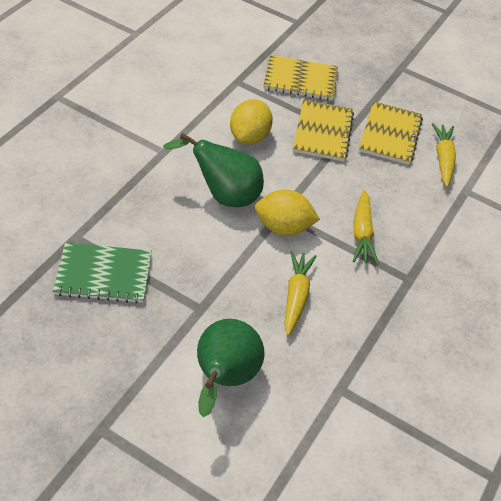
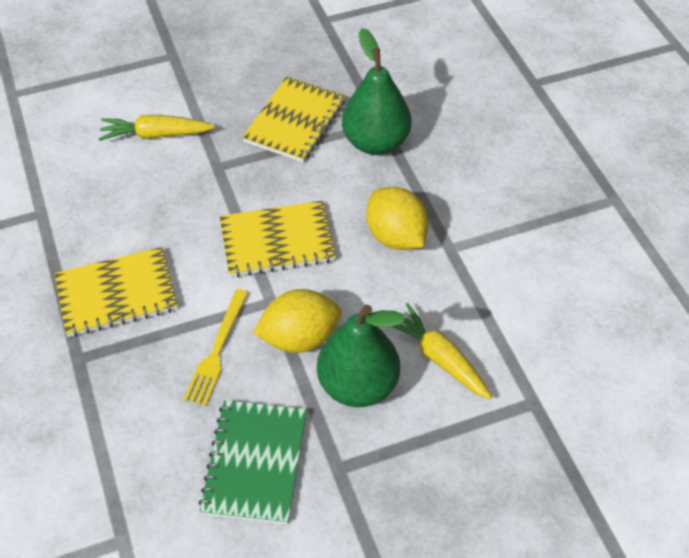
yellow carrot: 3 -> 2
yellow fork: 0 -> 1

